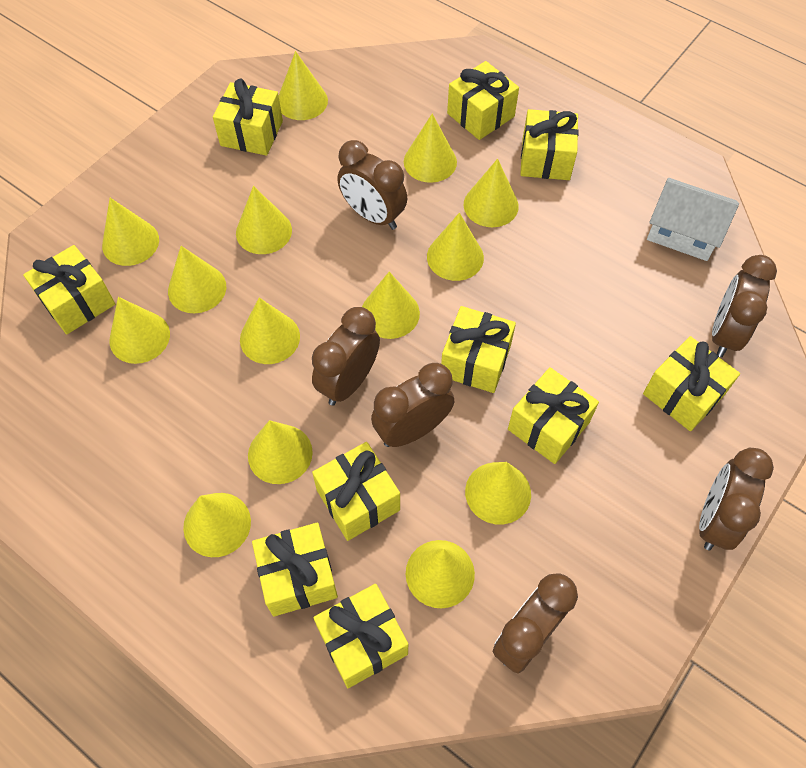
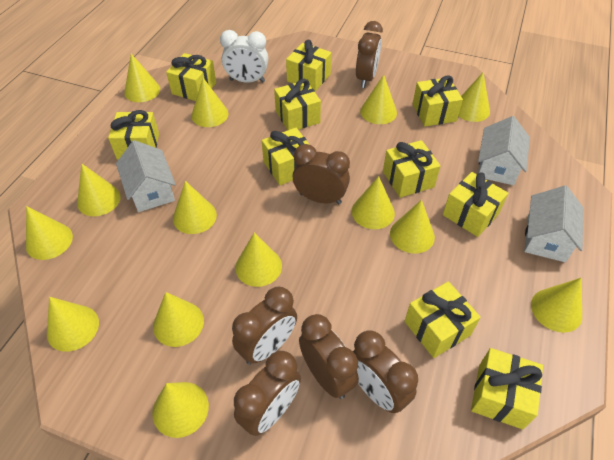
white clock: 0 -> 1
white house: 1 -> 3

